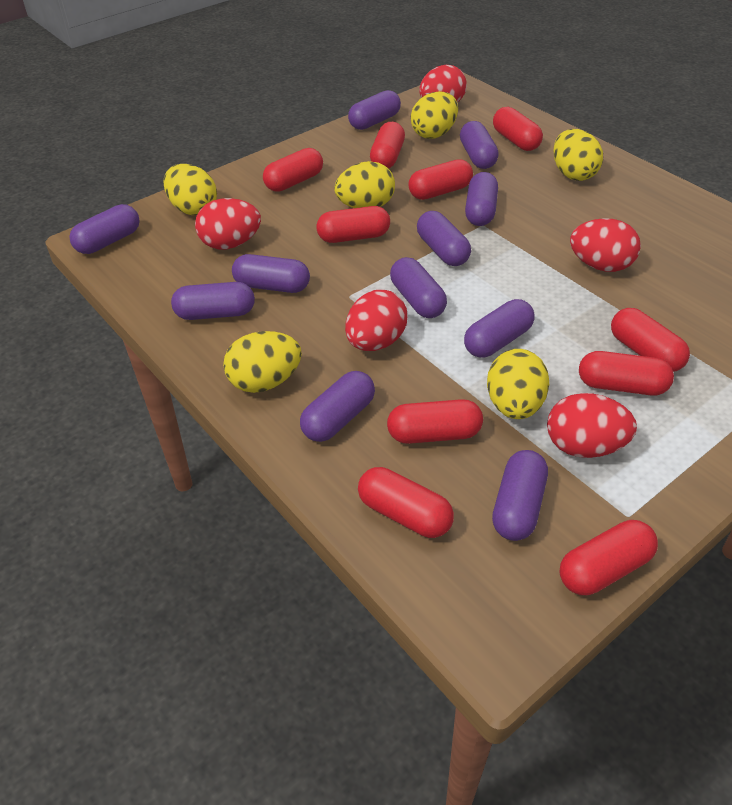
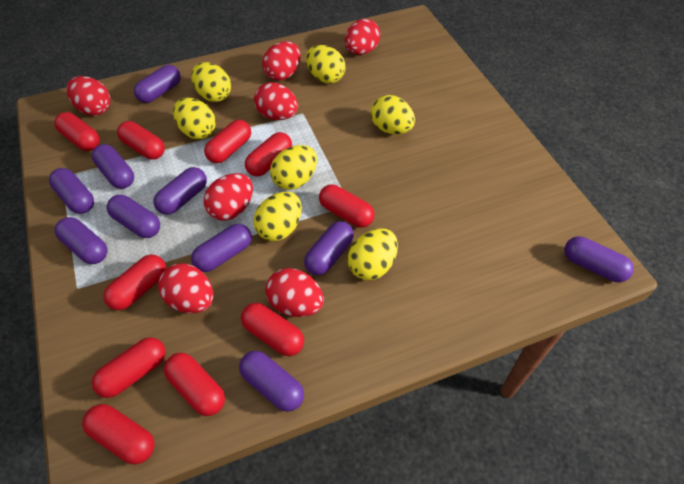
purple capsule: 11 -> 10
red egg: 5 -> 7
yellow egg: 6 -> 7

